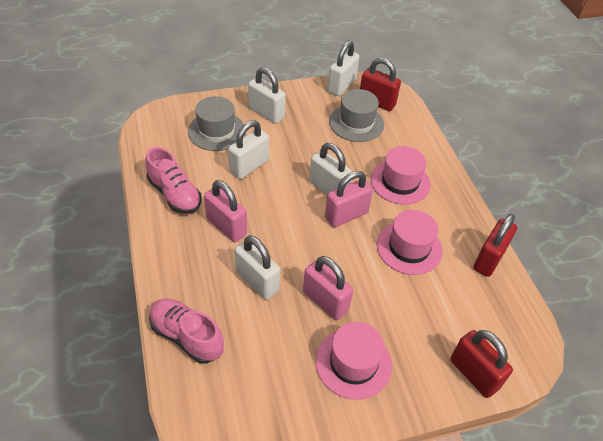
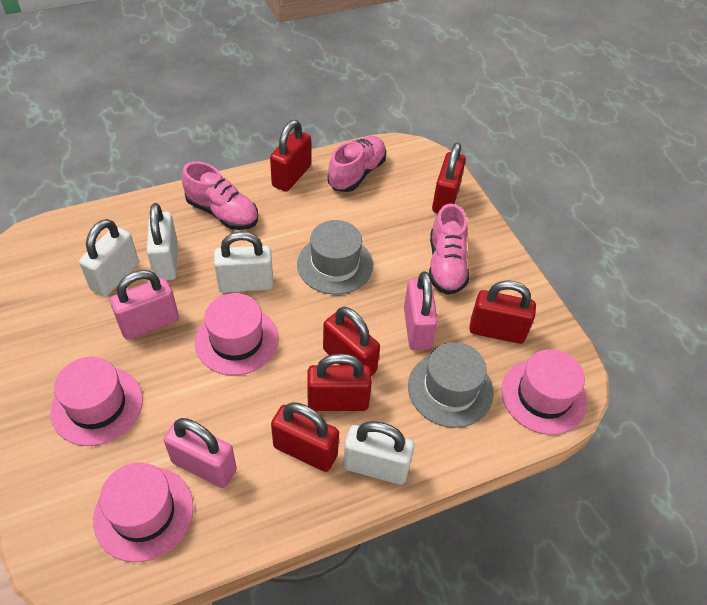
pink hat: 3 -> 4
pink shoe: 2 -> 3
red padlock: 3 -> 6
white padlock: 5 -> 4

